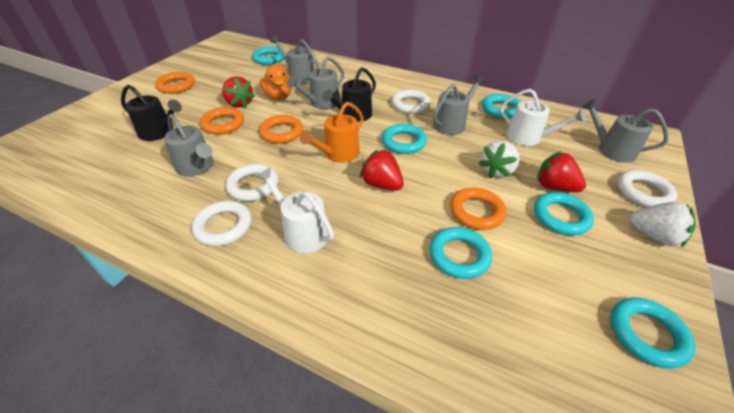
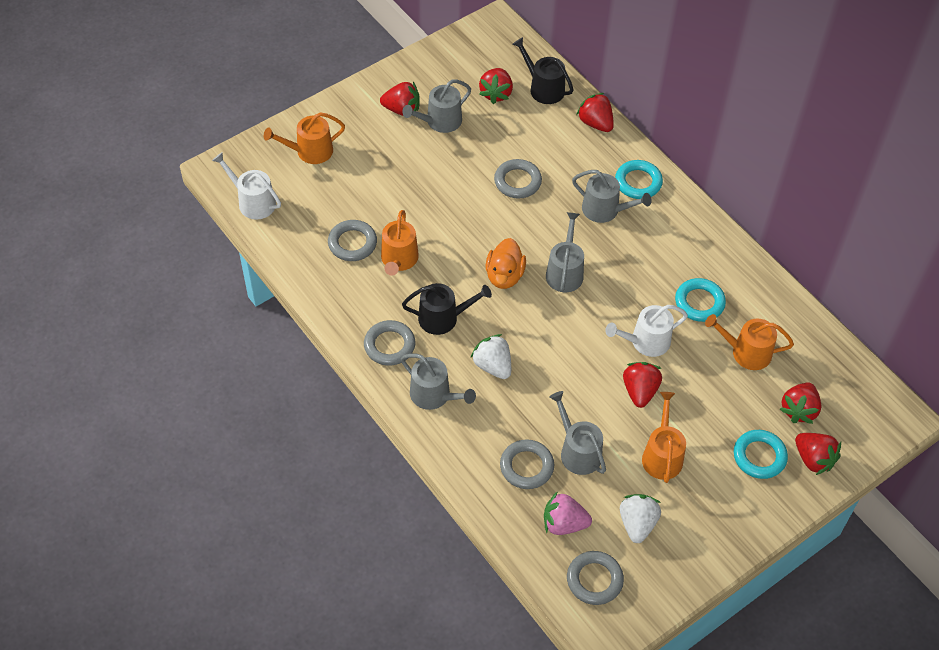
grey ring: 0 -> 5
orange ring: 4 -> 0
orange watering can: 1 -> 4
pink strawberry: 0 -> 1
red strawberry: 3 -> 6
turquoise ring: 6 -> 3
white ring: 4 -> 0

